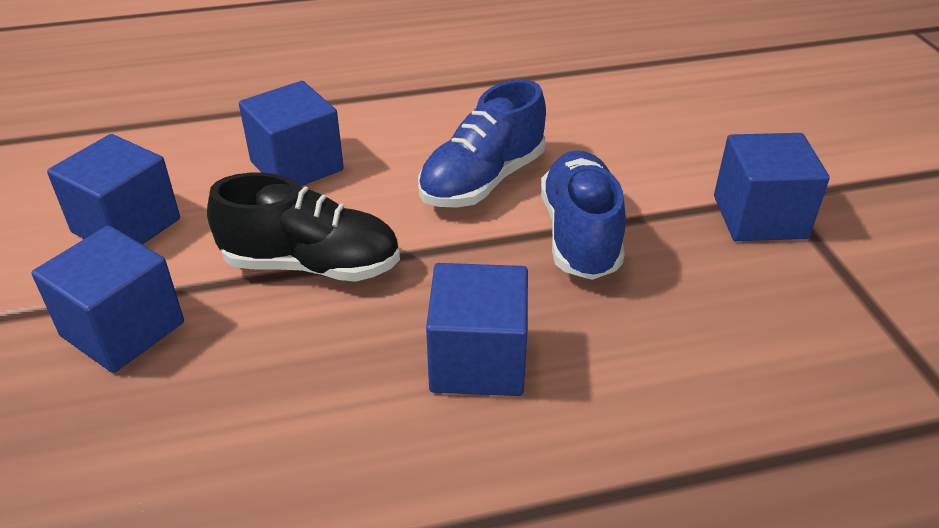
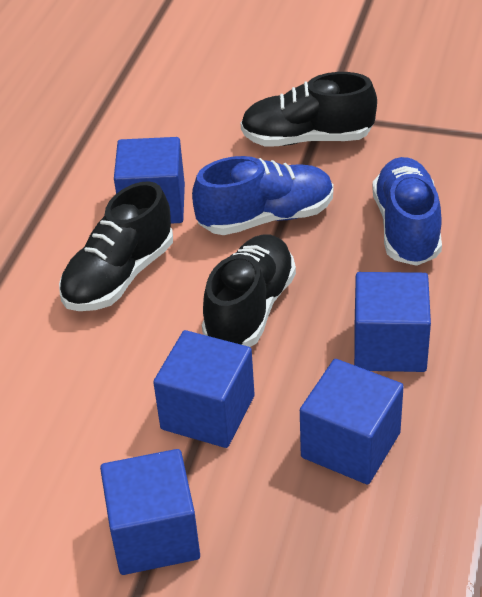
black shoe: 1 -> 3

